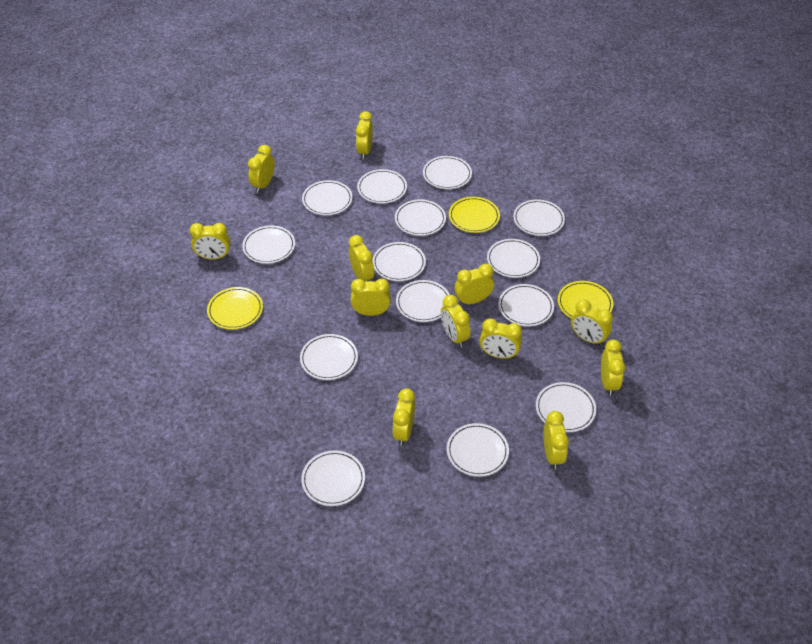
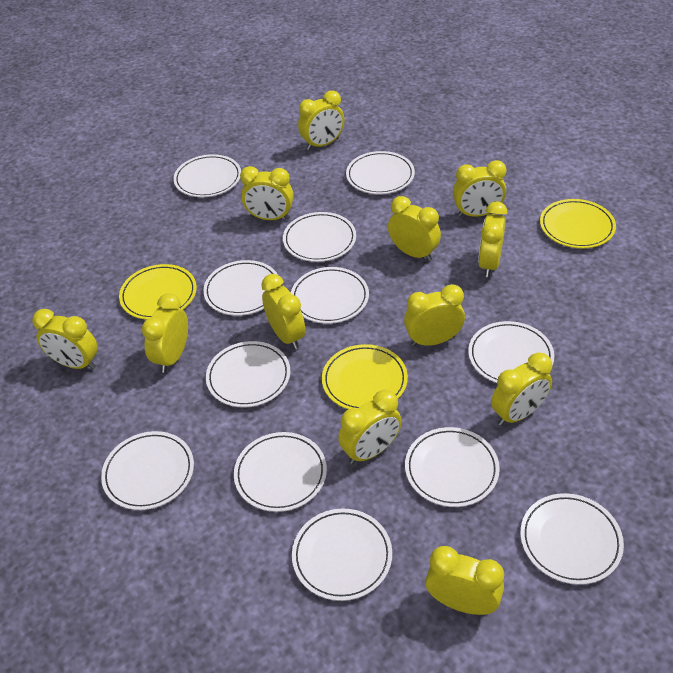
white plate: 14 -> 12

